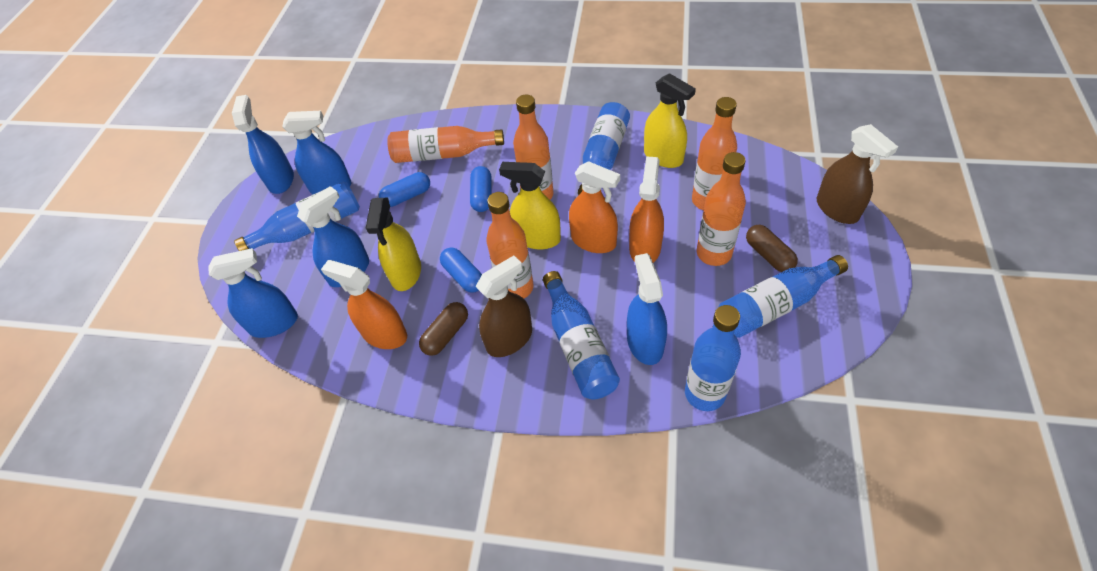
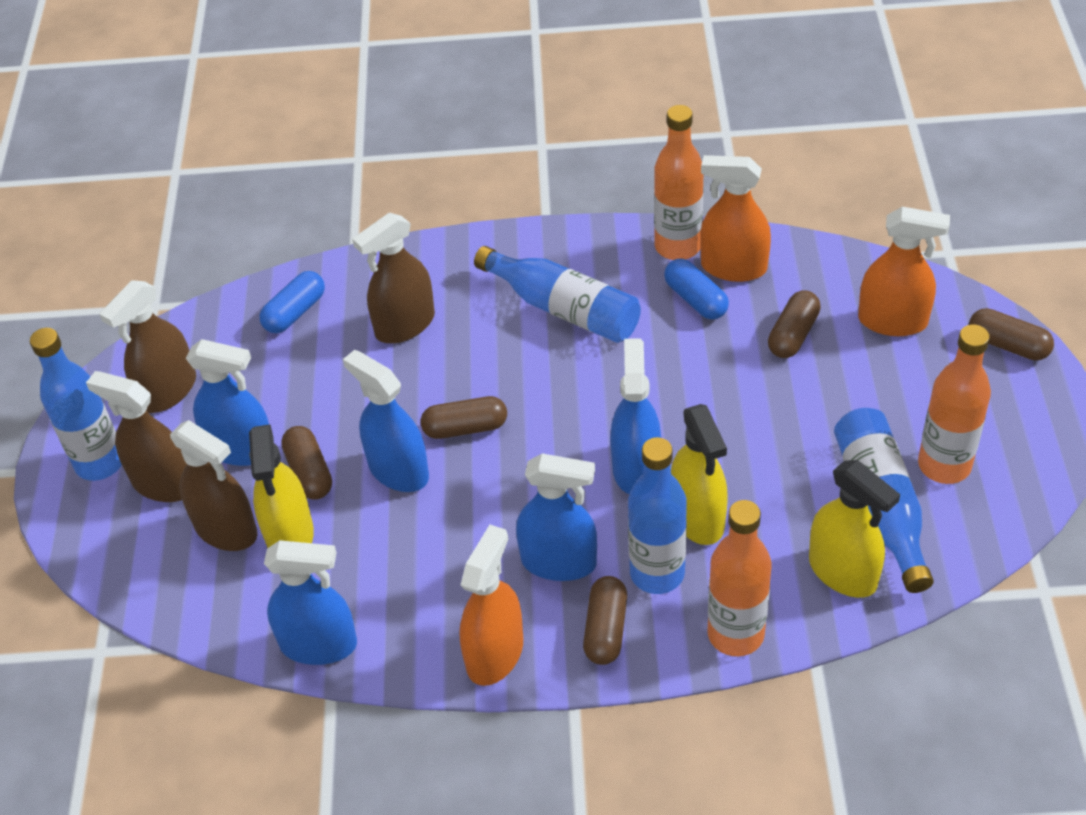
blue bottle: 5 -> 4
blue capsule: 3 -> 2
brown capsule: 2 -> 5
brown spray bottle: 2 -> 4
orange bottle: 5 -> 3

